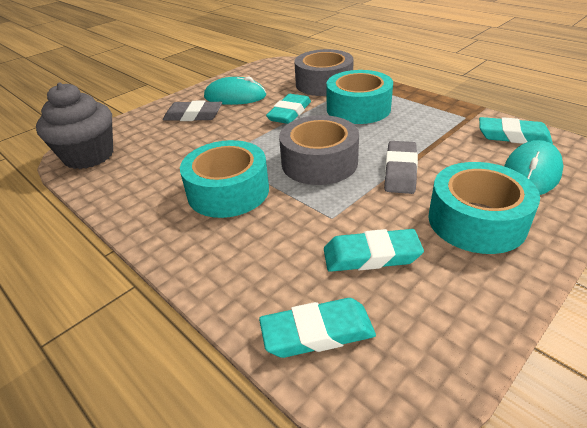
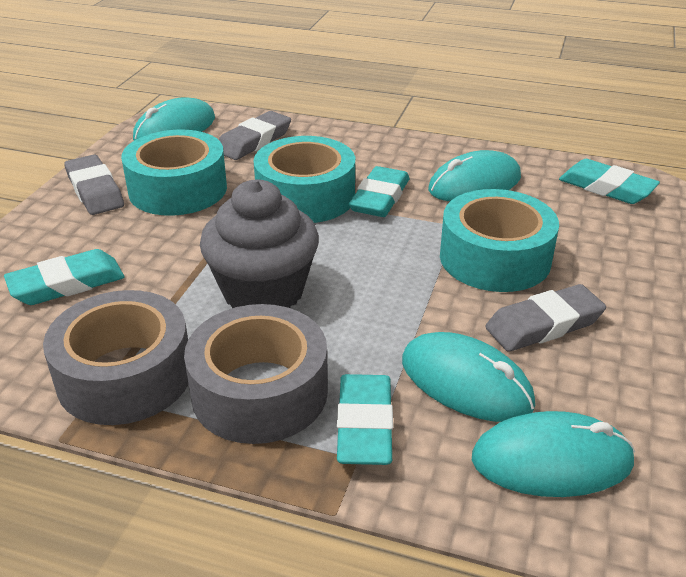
grey eraser: 2 -> 3
turquoise mouse: 2 -> 4

